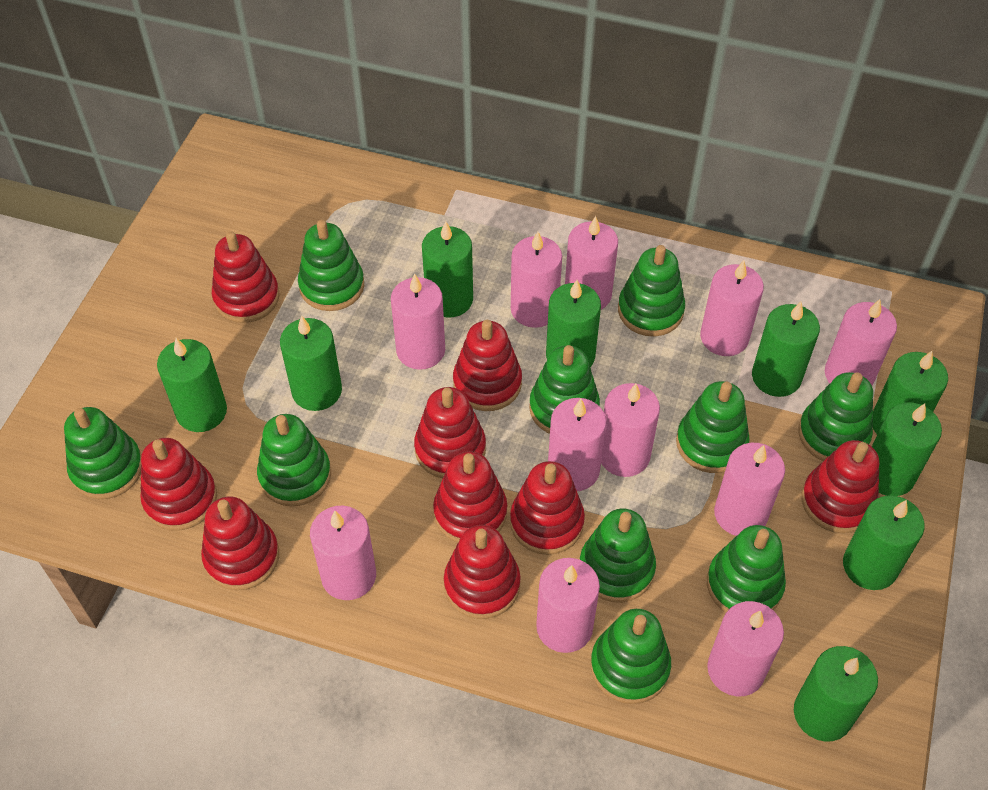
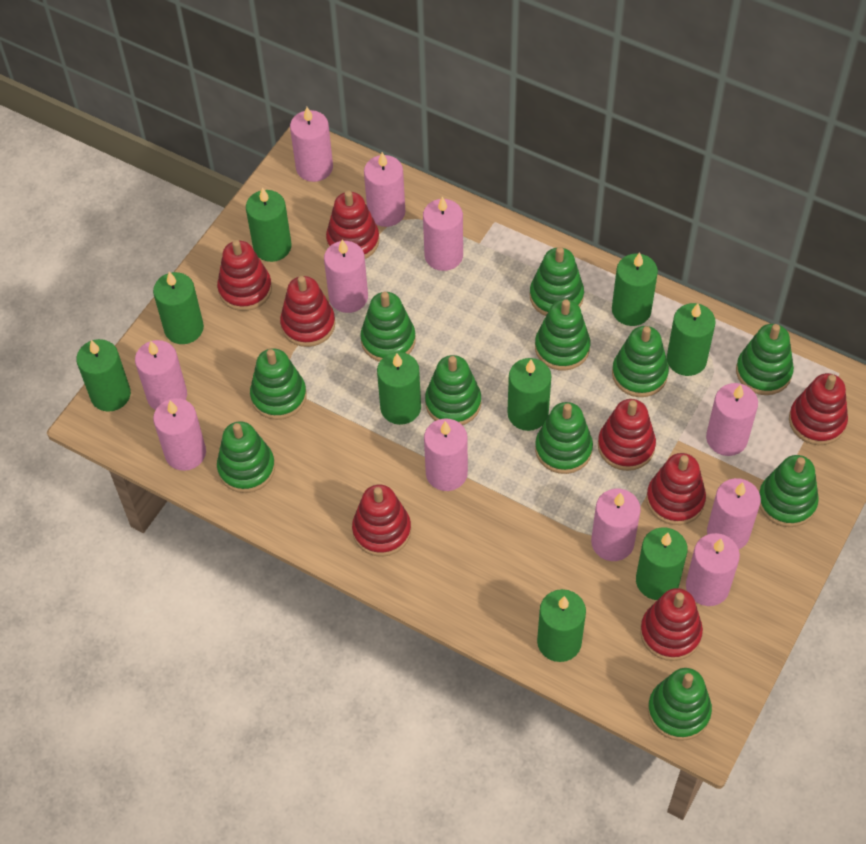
green stacking toy: 10 -> 11
red stacking toy: 9 -> 8

